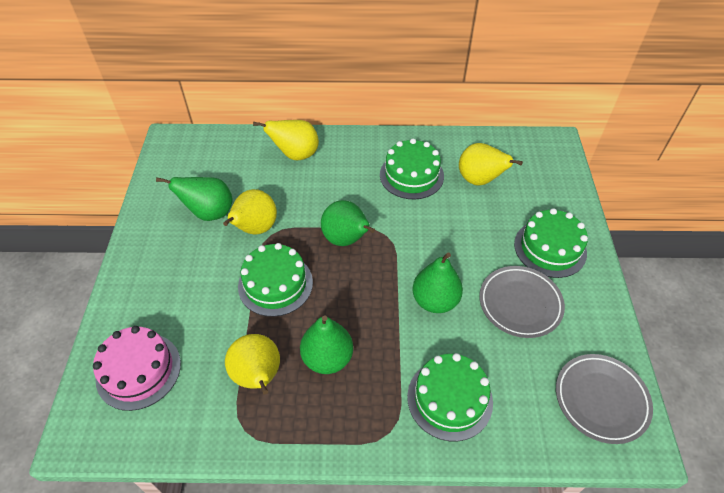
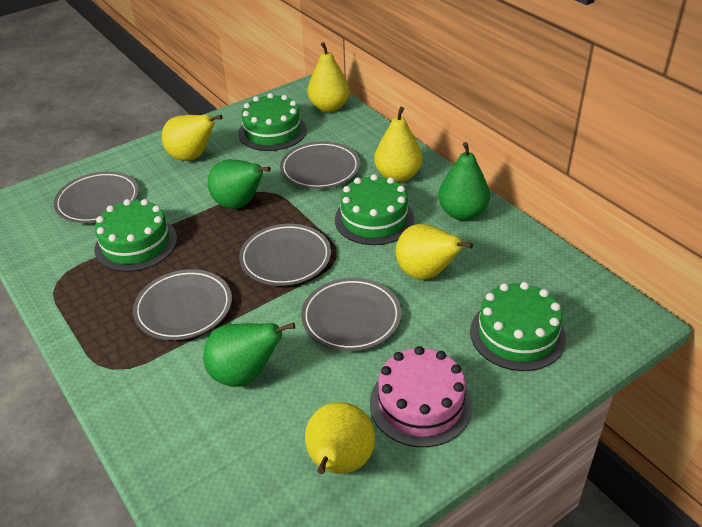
green pear: 4 -> 3
grey plate: 2 -> 5
yellow pear: 4 -> 5

